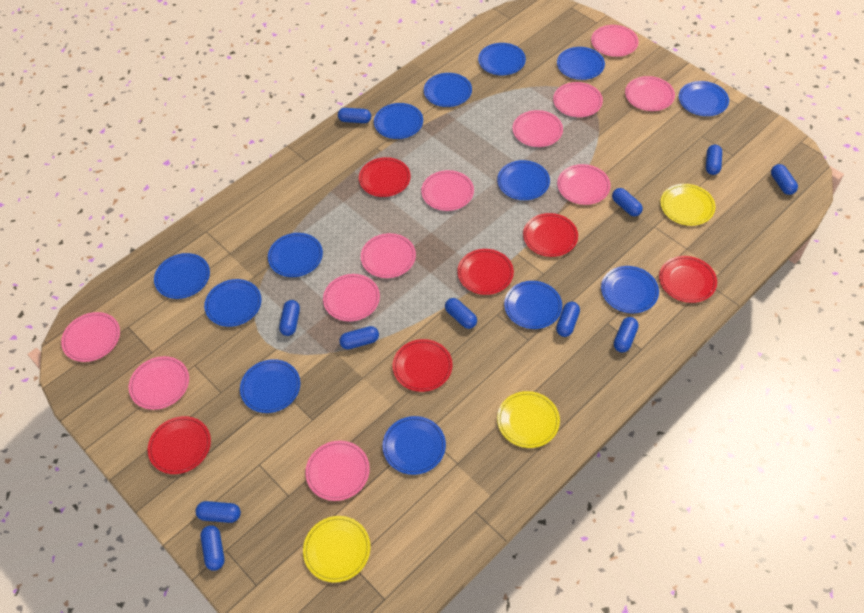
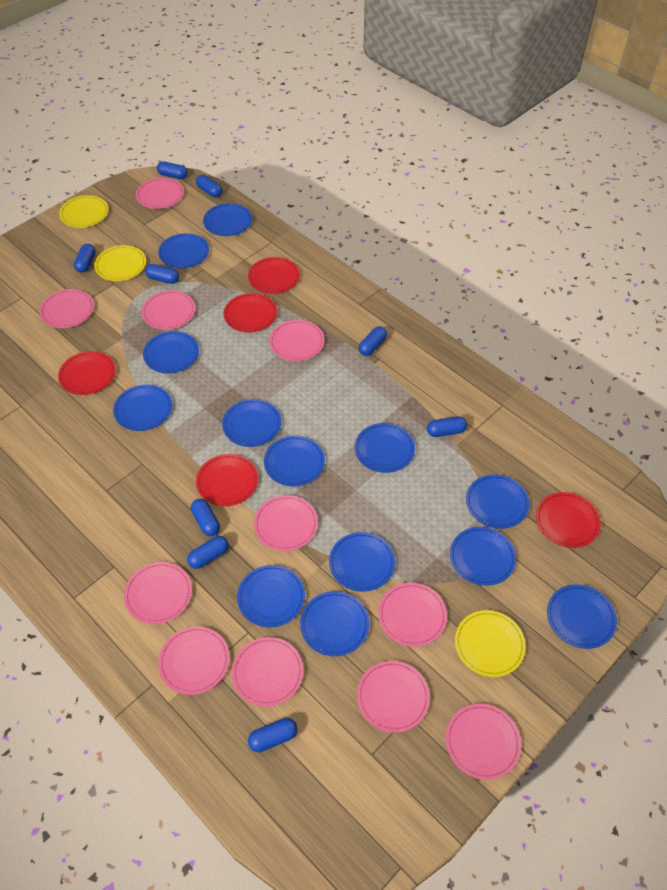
blue capsule: 11 -> 9
red plate: 6 -> 5

